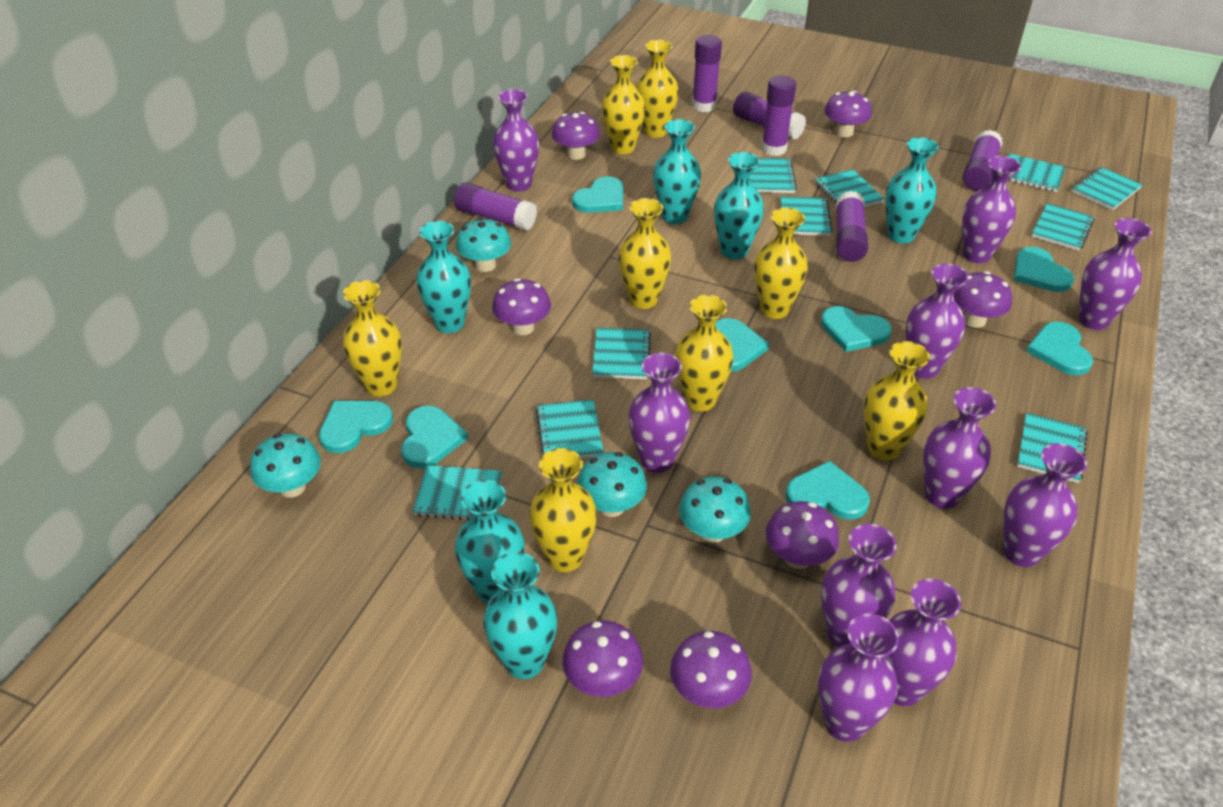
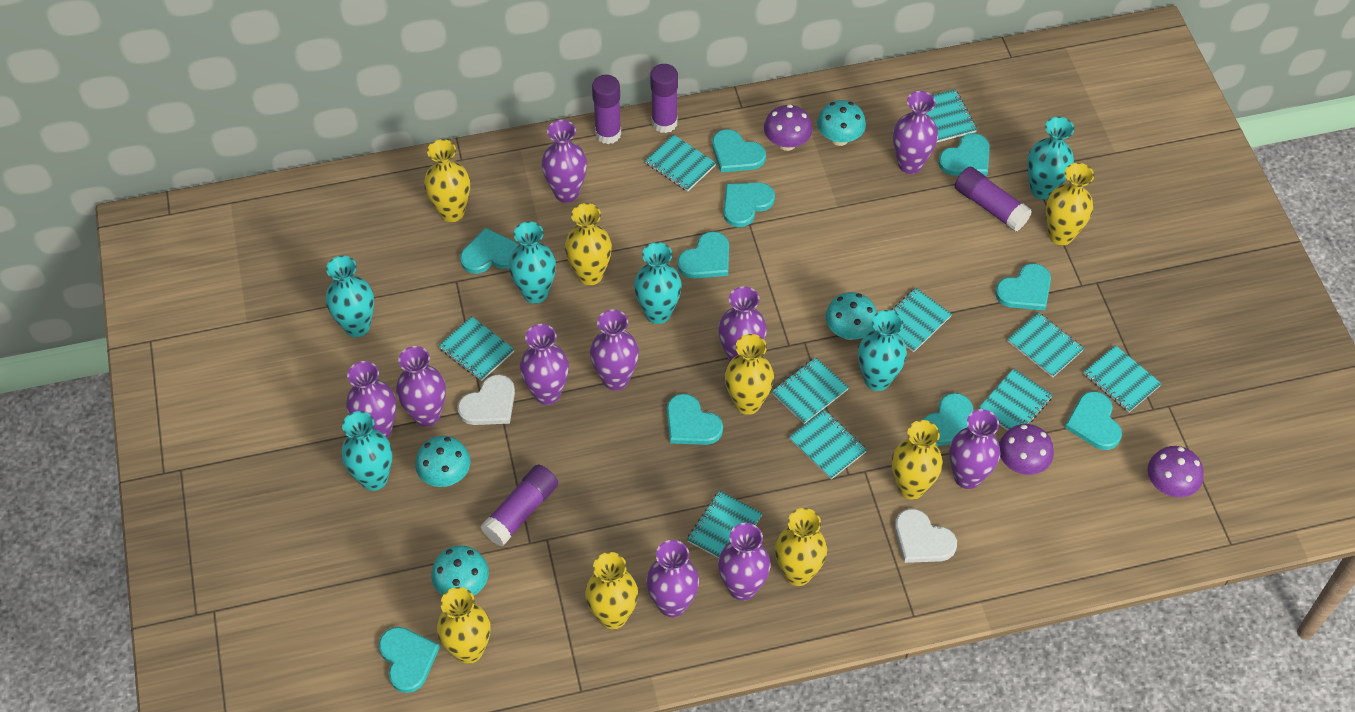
purple glue stick: 6 -> 4
purple mushroom: 7 -> 3
turquoise heart: 8 -> 10
white heart: 0 -> 2

